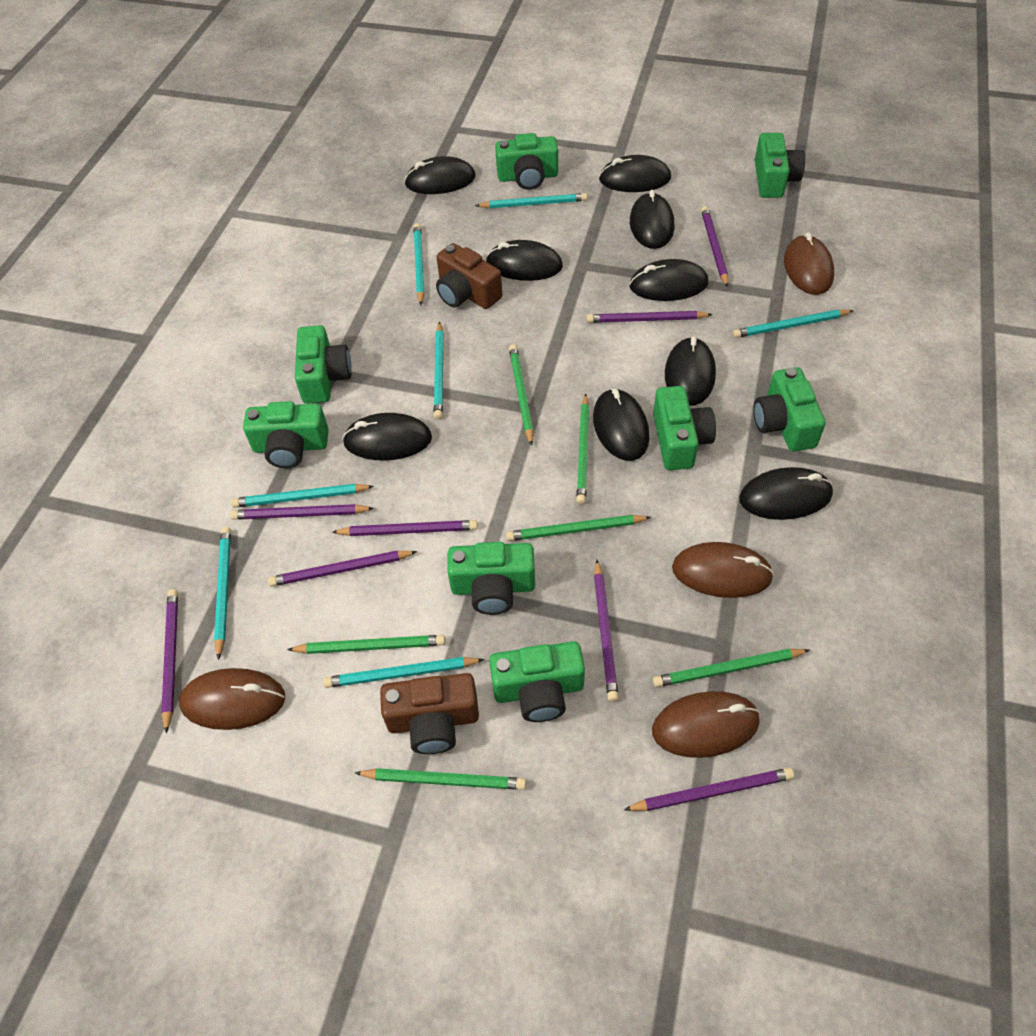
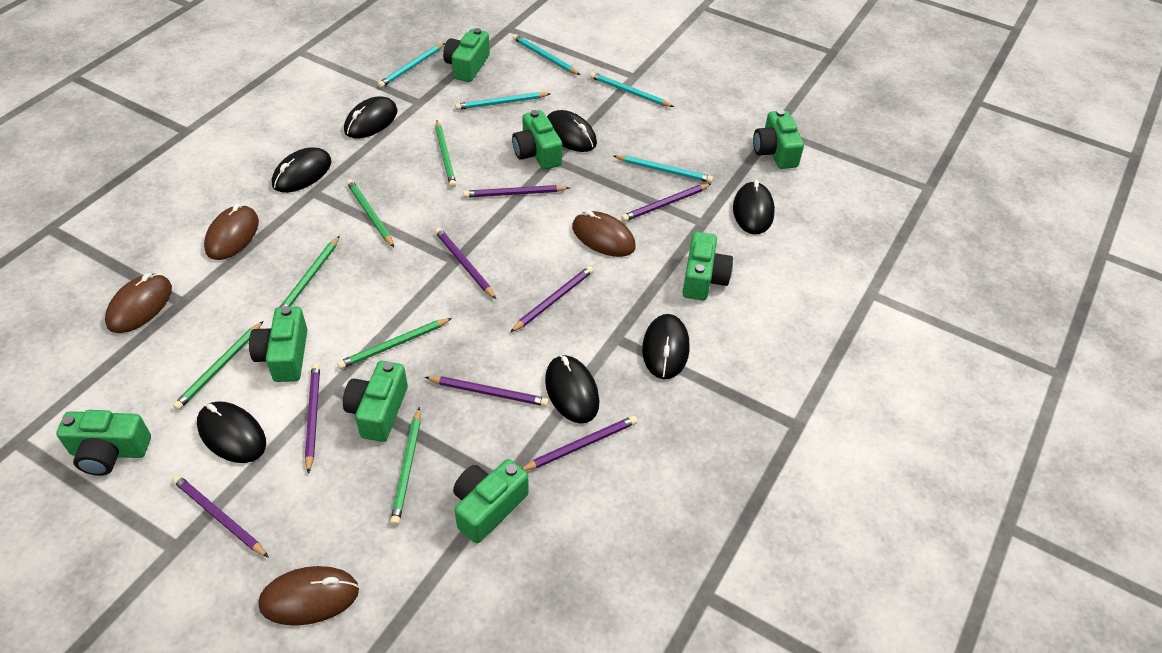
black mouse: 9 -> 7
brown camera: 2 -> 0
turquoise pencil: 7 -> 5

